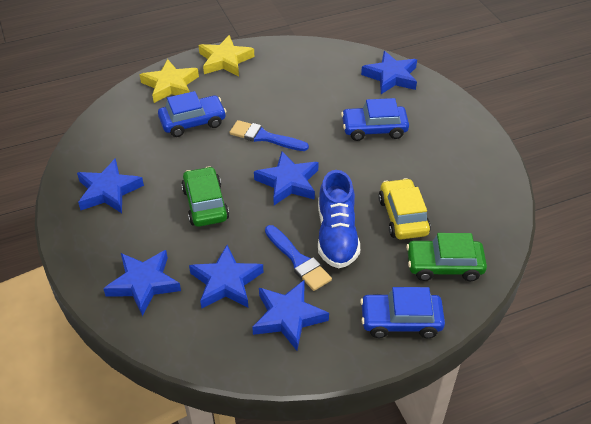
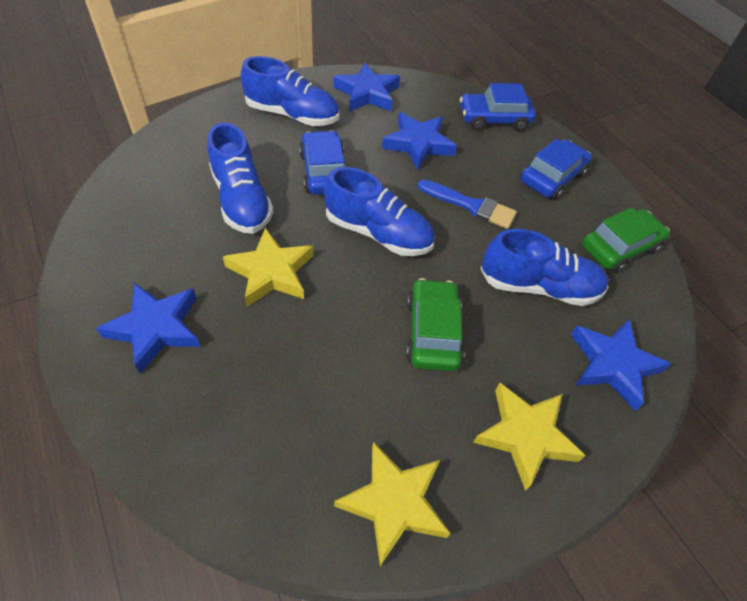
blue brush: 2 -> 1
blue shoe: 1 -> 4
blue star: 6 -> 4
yellow car: 1 -> 0
yellow star: 2 -> 3

